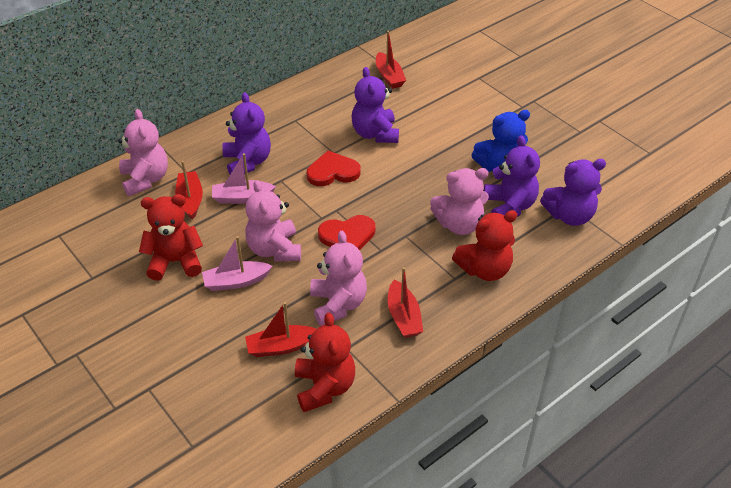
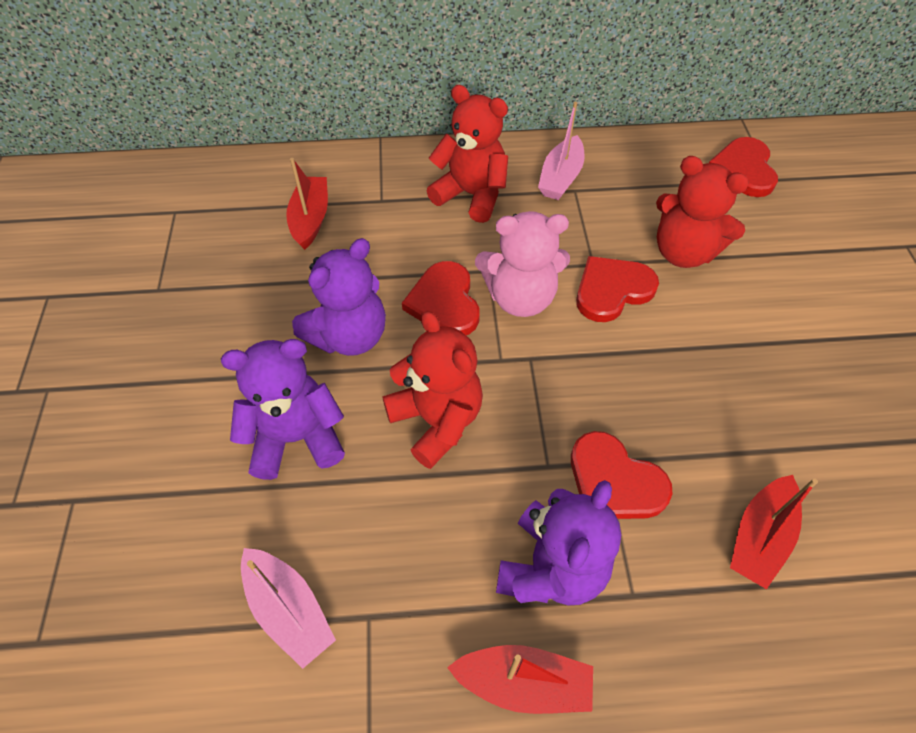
blue teddy bear: 1 -> 0
pink teddy bear: 4 -> 1
purple teddy bear: 4 -> 3
red boat: 4 -> 3
red heart: 2 -> 4

